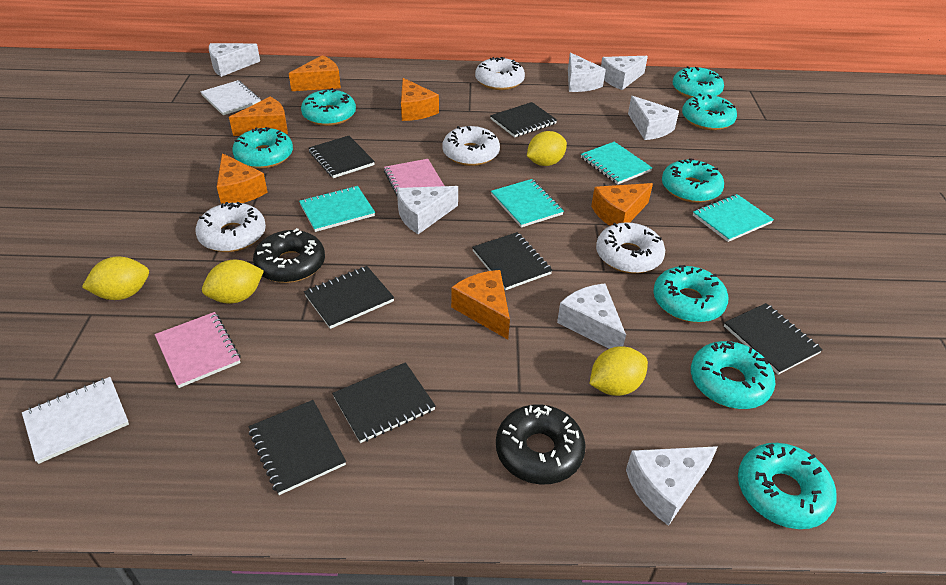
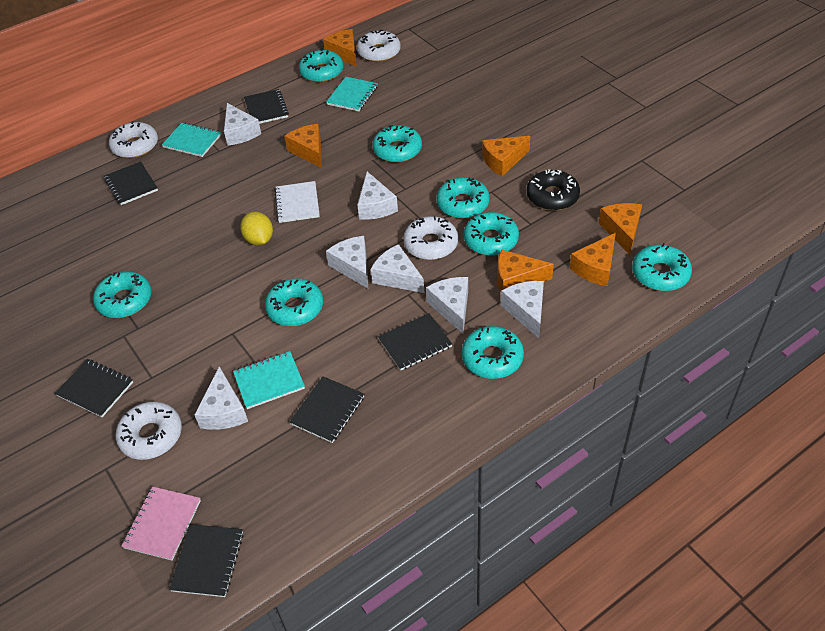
black donut: 2 -> 1
black notebook: 7 -> 6
pink notebook: 2 -> 1
turquoise notebook: 4 -> 3
white notebook: 2 -> 1
yellow lemon: 4 -> 1

